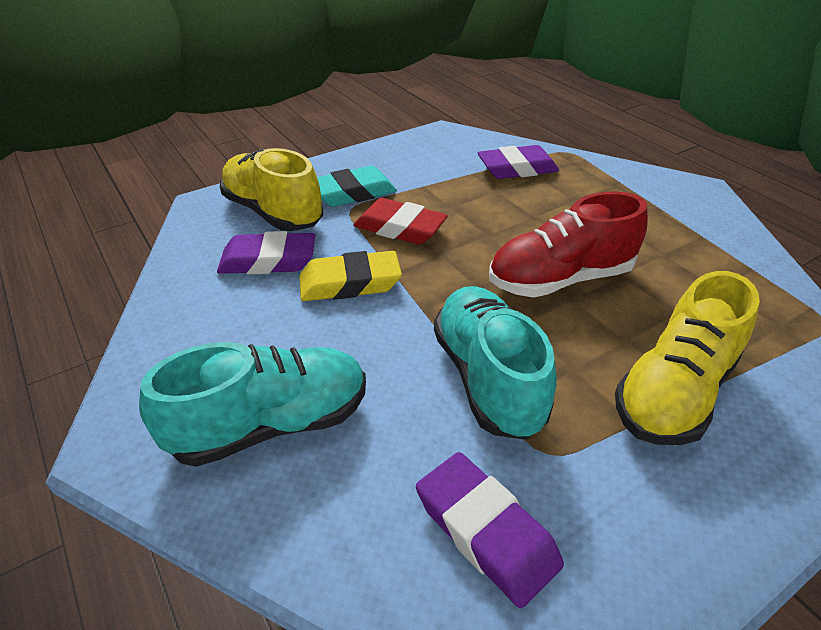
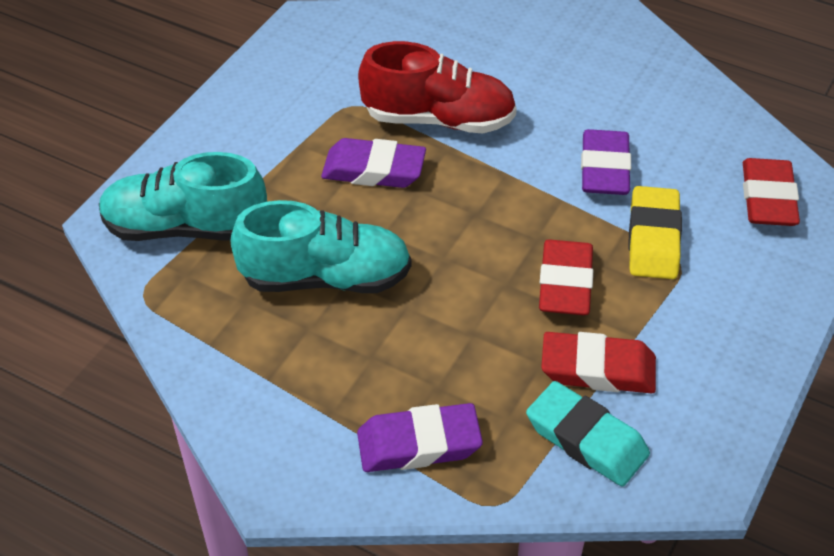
red eraser: 1 -> 3
yellow shoe: 2 -> 0

